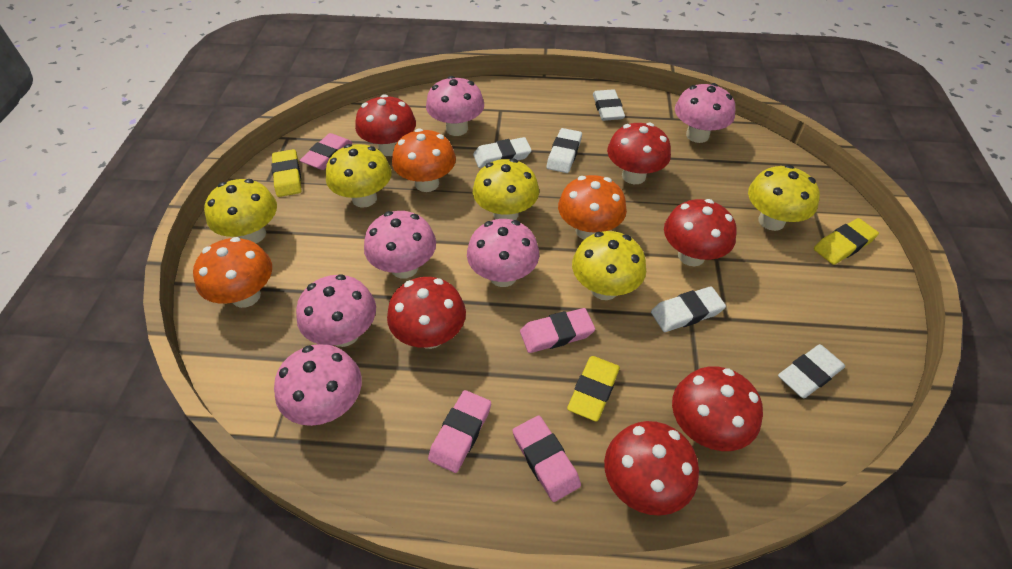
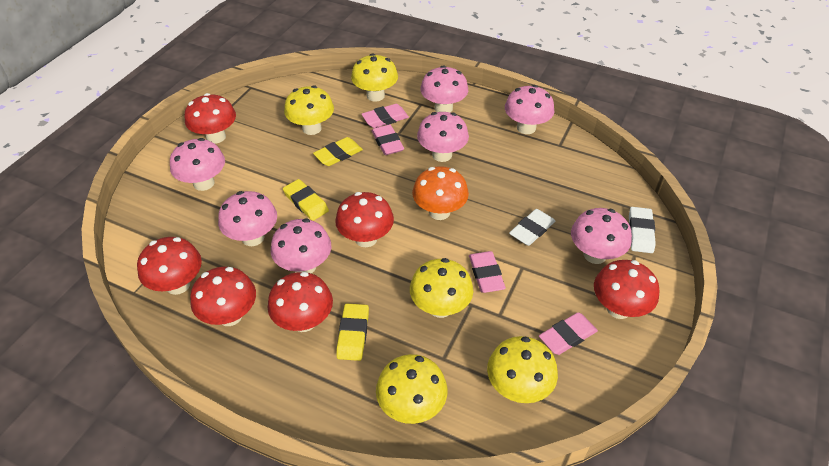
orange mushroom: 3 -> 1
pink mushroom: 6 -> 7
white eraser: 5 -> 2

